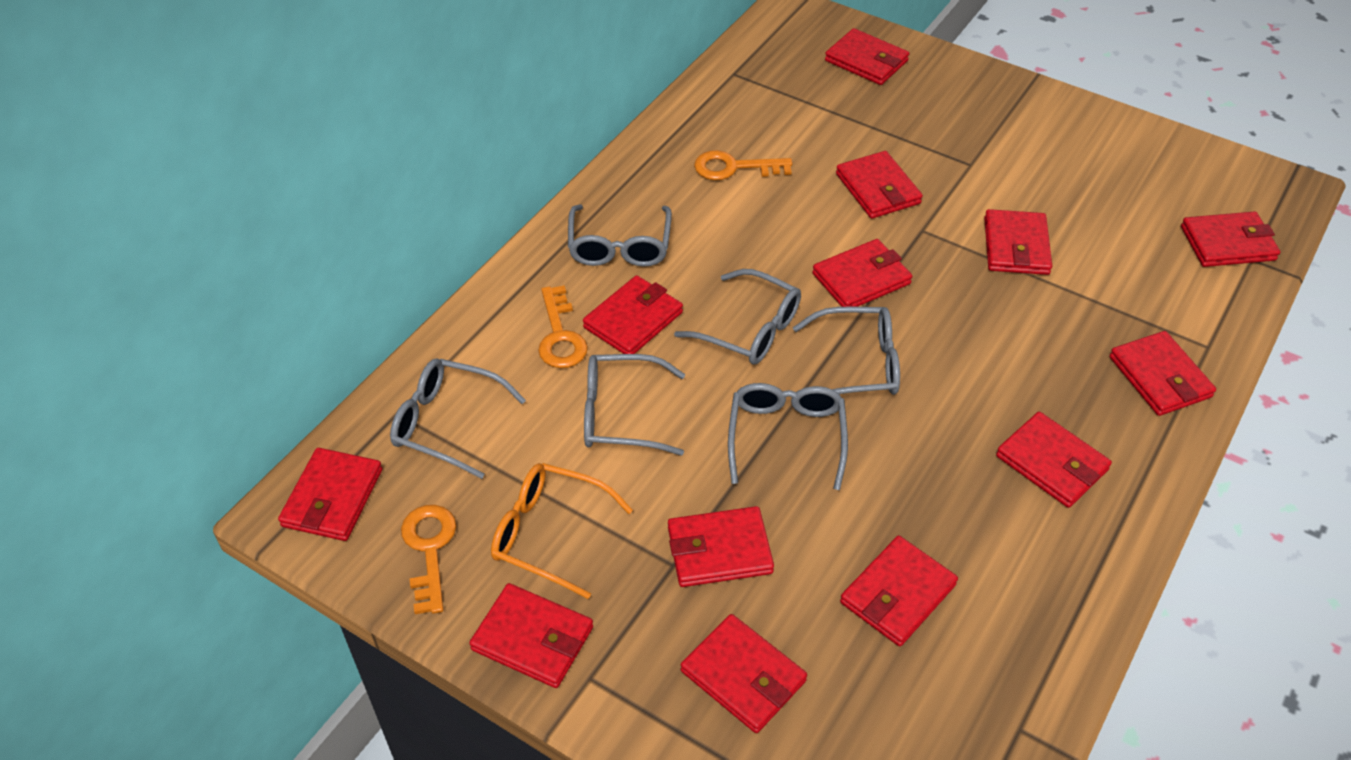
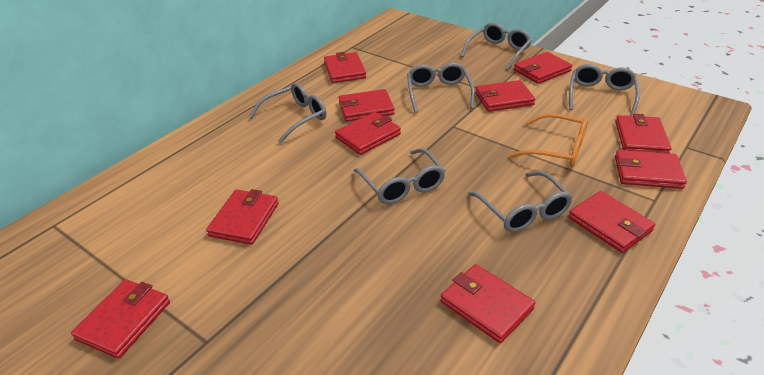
orange key: 3 -> 0
red wallet: 13 -> 11

